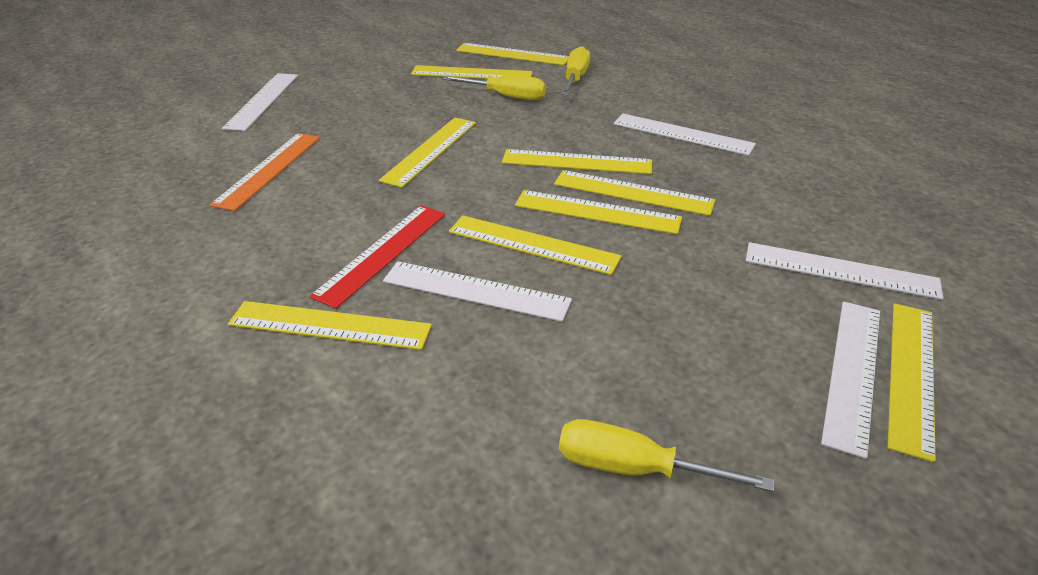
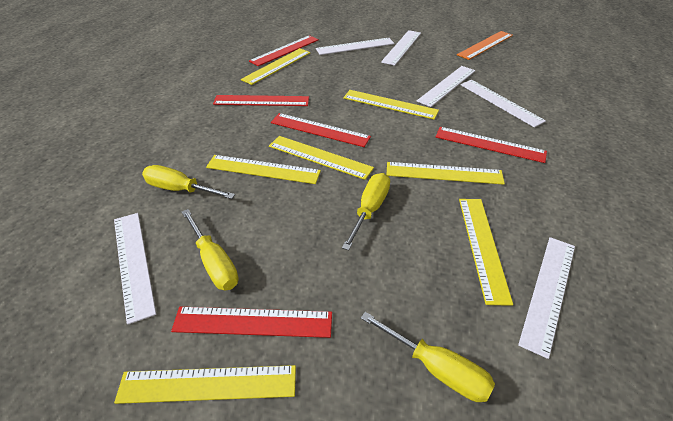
red ruler: 1 -> 5
white ruler: 5 -> 6
yellow ruler: 9 -> 7
yellow screwdriver: 3 -> 4

